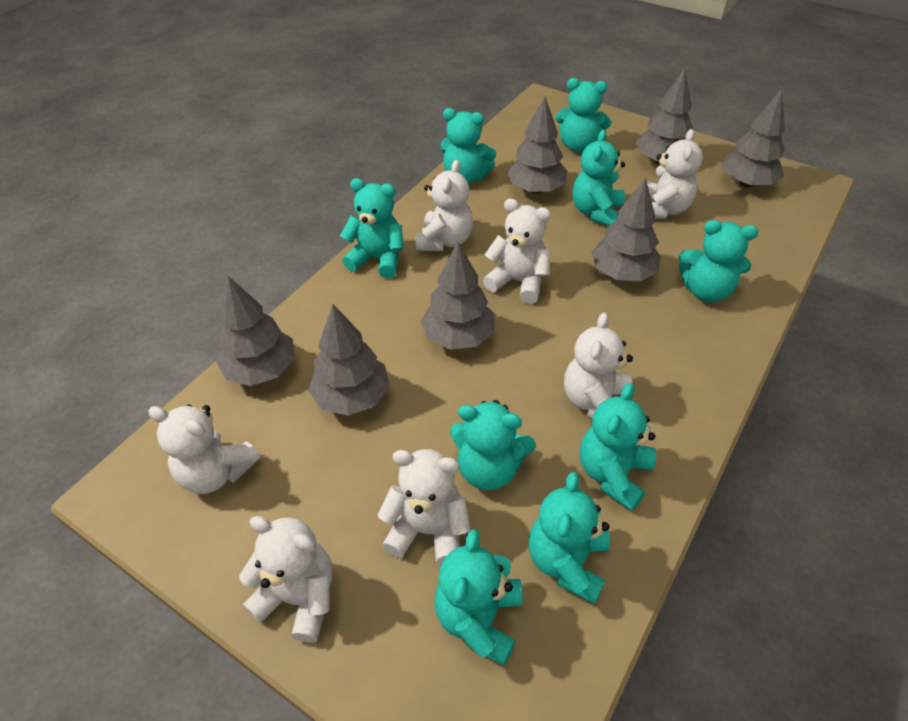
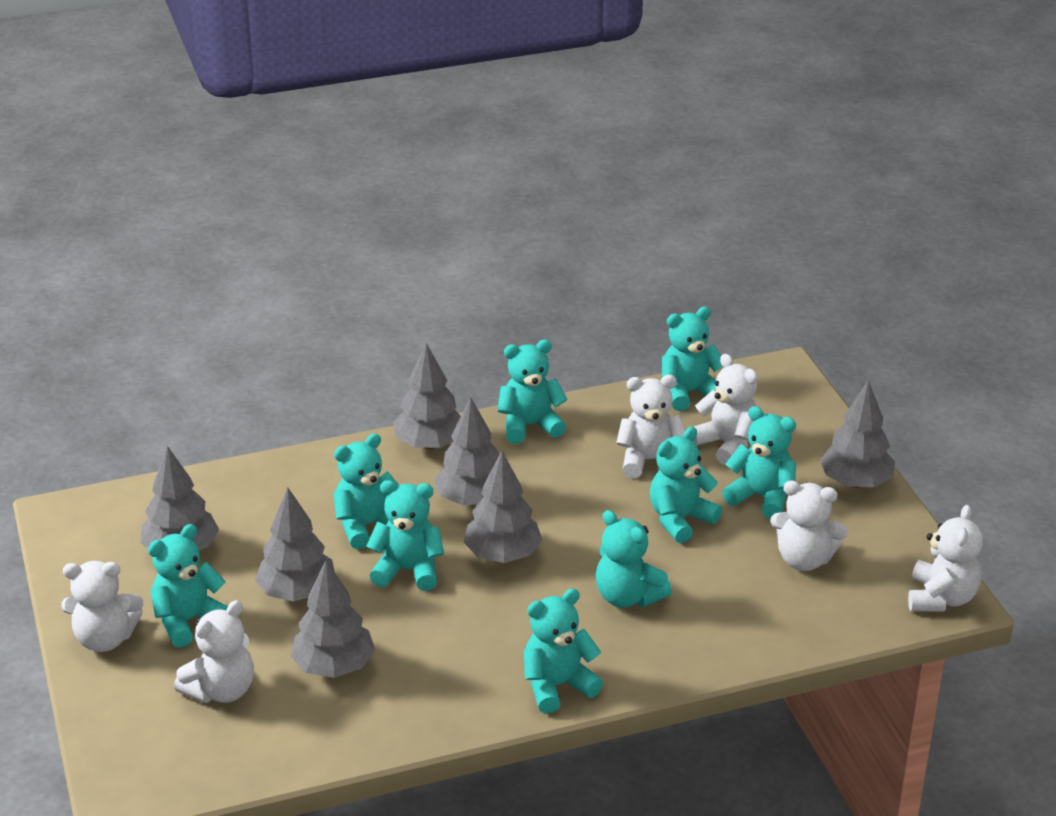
white teddy bear: 7 -> 6

